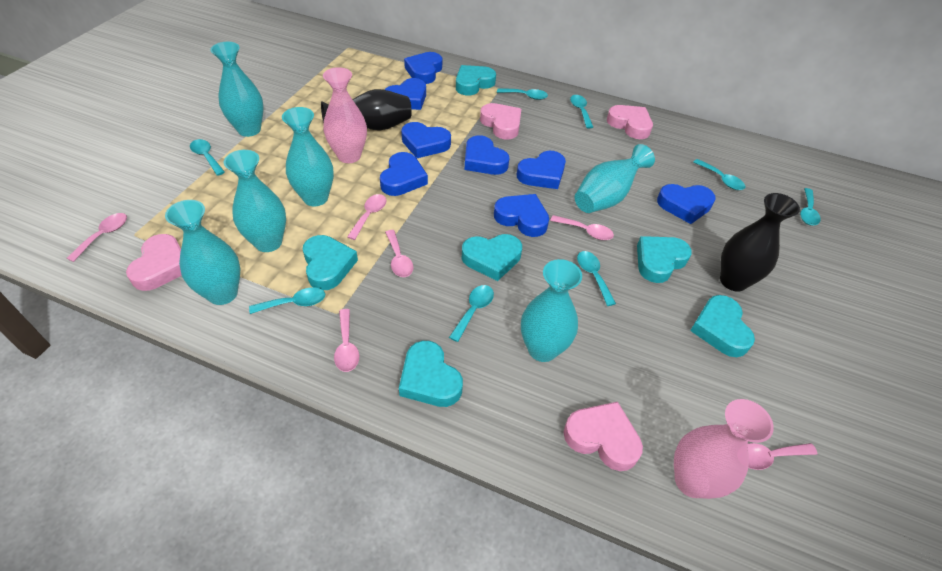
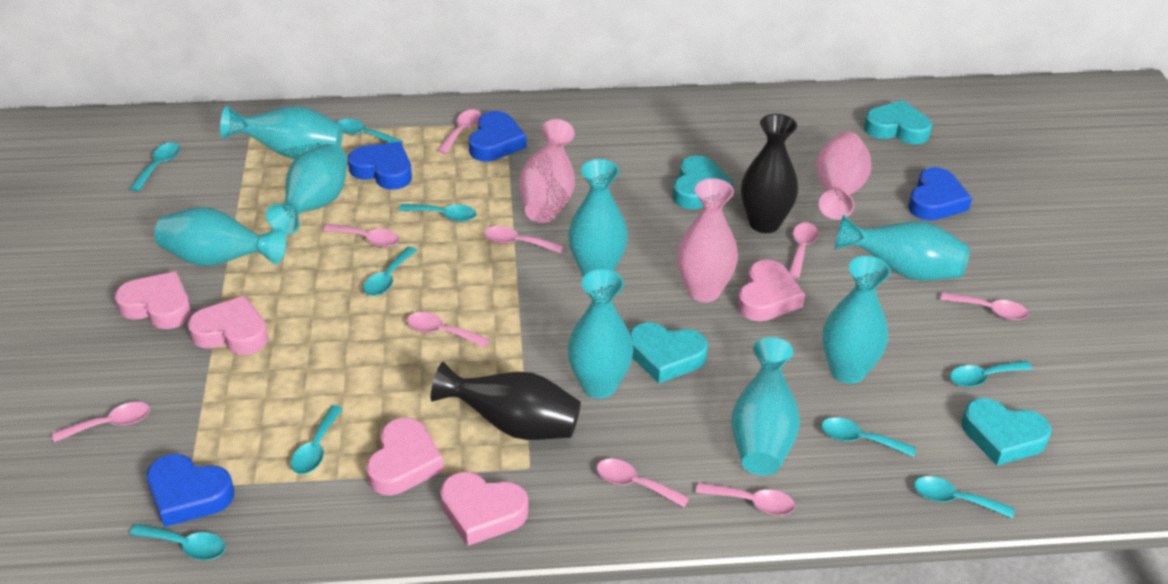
blue heart: 8 -> 4
pink heart: 4 -> 5
pink spoon: 6 -> 9
pink vase: 2 -> 3
turquoise heart: 6 -> 4
turquoise spoon: 8 -> 9
turquoise vase: 6 -> 8

